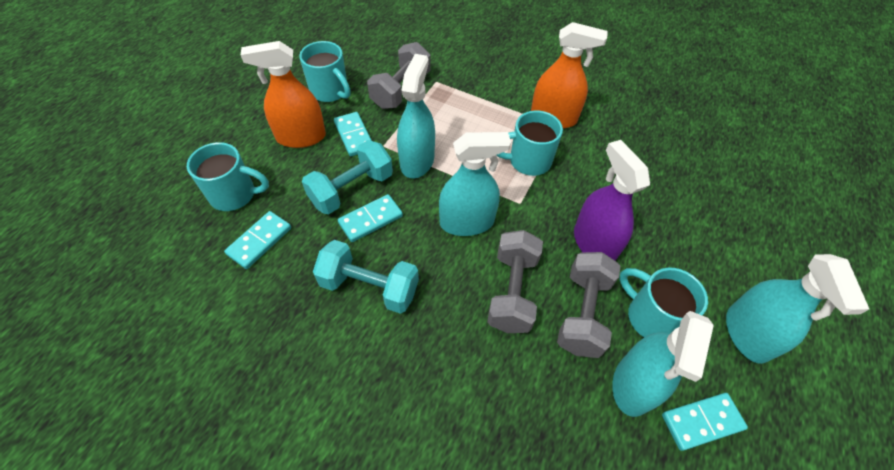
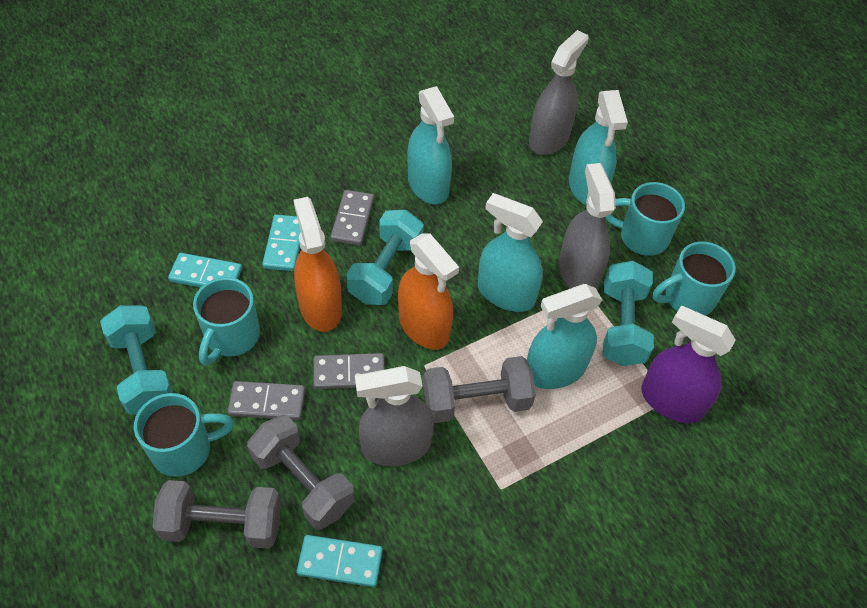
grey domino: 0 -> 3
grey spray bottle: 0 -> 3
turquoise domino: 4 -> 3
turquoise dumbbell: 2 -> 3

